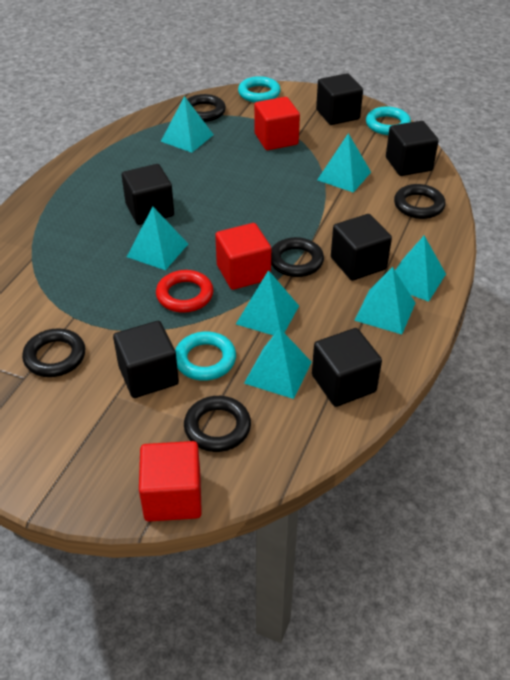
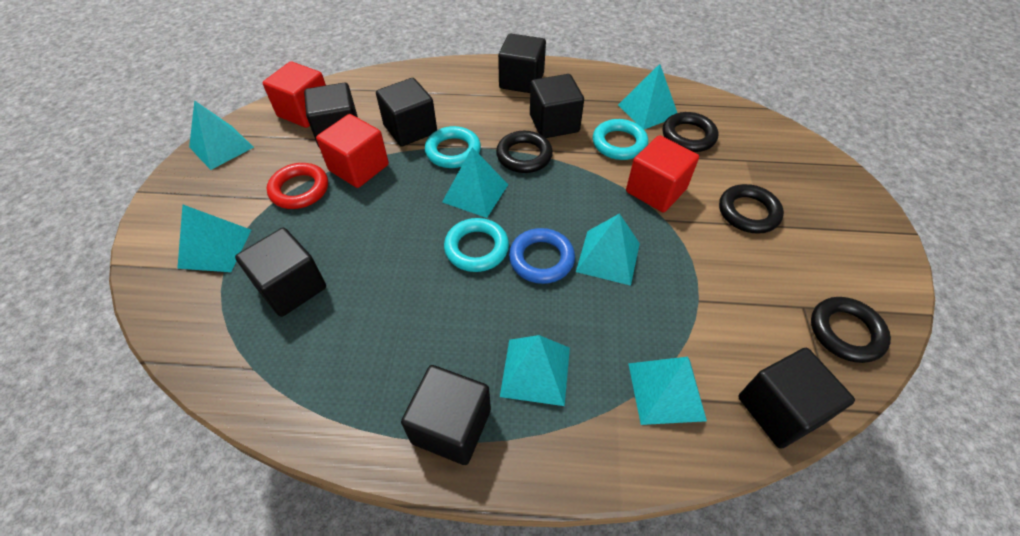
black cube: 6 -> 7
black ring: 5 -> 4
blue ring: 0 -> 1

